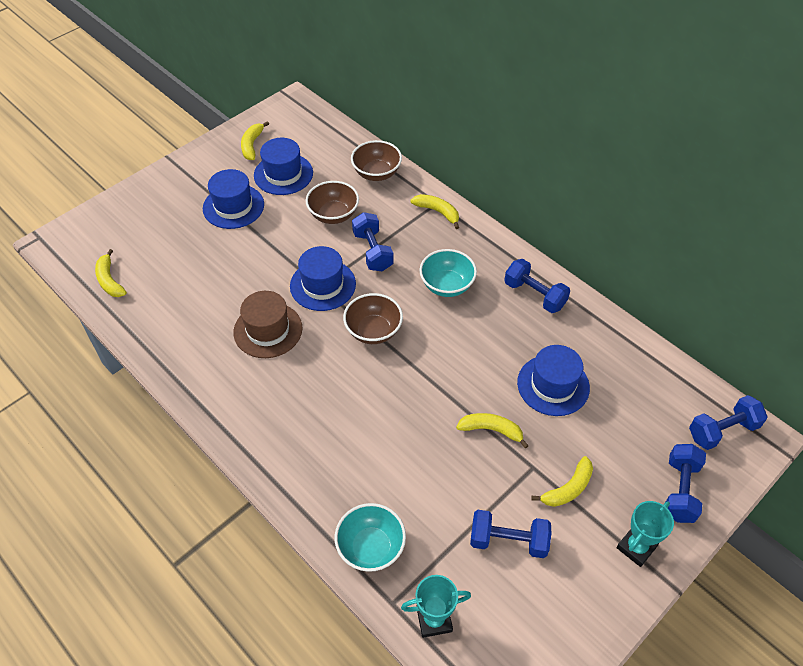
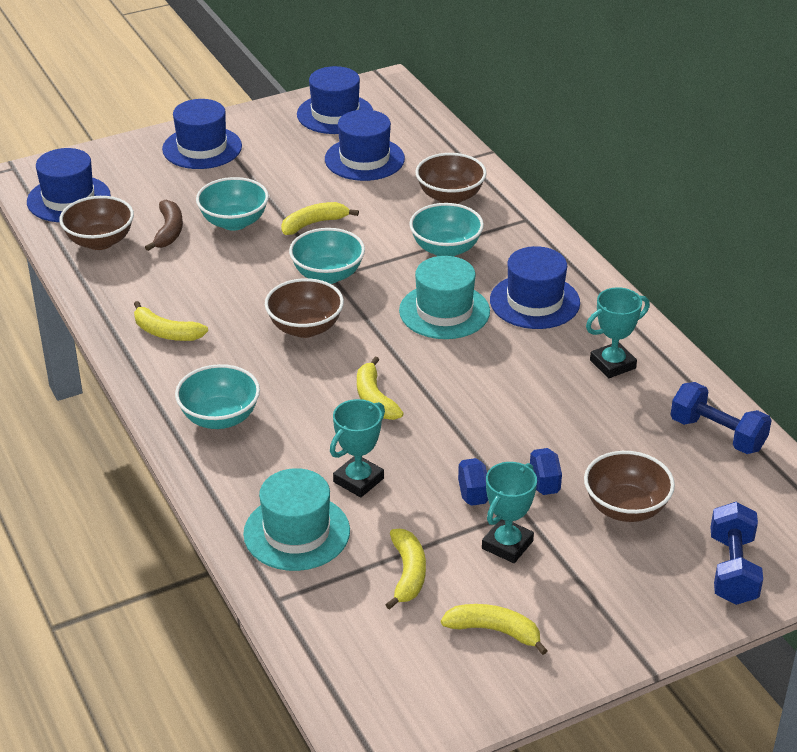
blue dumbbell: 5 -> 3
blue hat: 4 -> 5
brown banana: 0 -> 1
brown bowl: 3 -> 4
brown hat: 1 -> 0
turquoise bowl: 2 -> 4
turquoise hat: 0 -> 2
turquoise trophy: 2 -> 3

